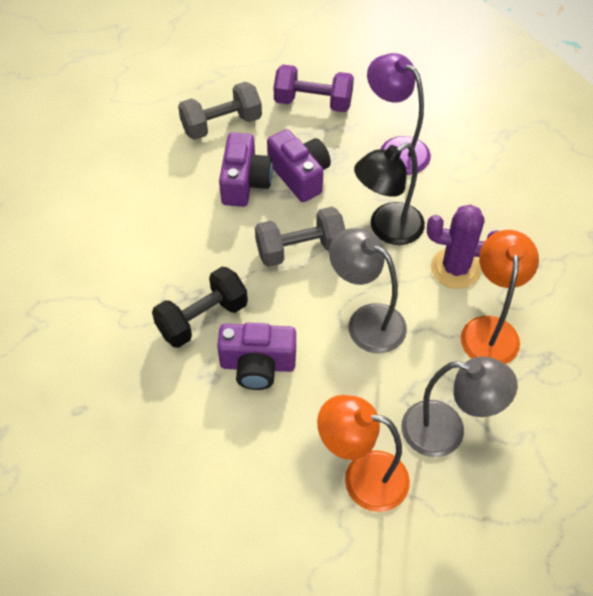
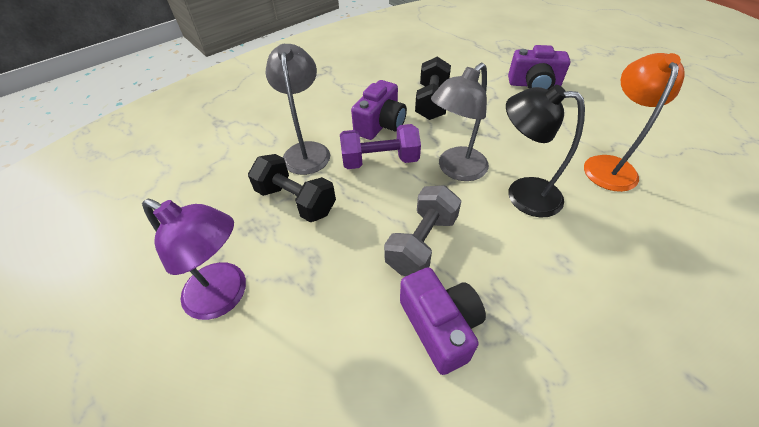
black dumbbell: 1 -> 2
grey dumbbell: 2 -> 1
orange lamp: 2 -> 1
purple cactus: 1 -> 0

